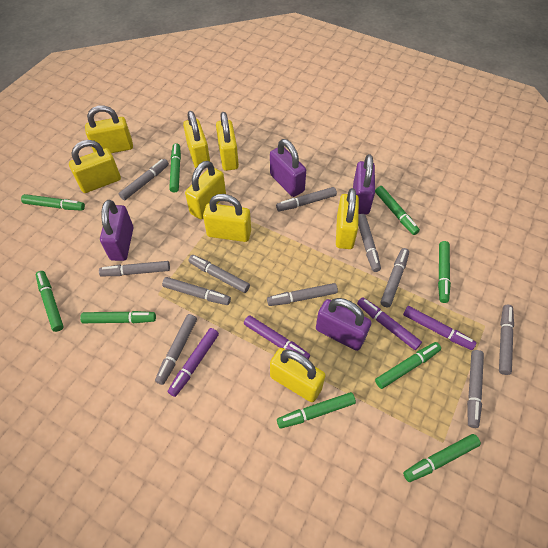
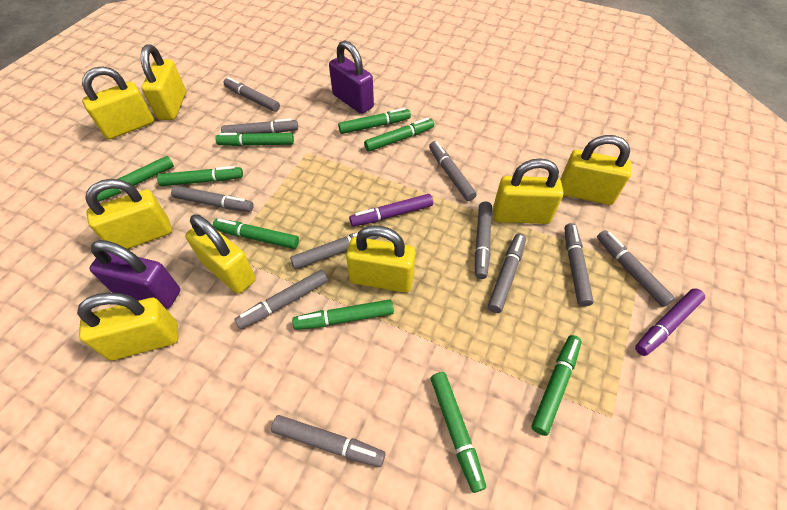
purple marker: 4 -> 2
purple padlock: 4 -> 2

